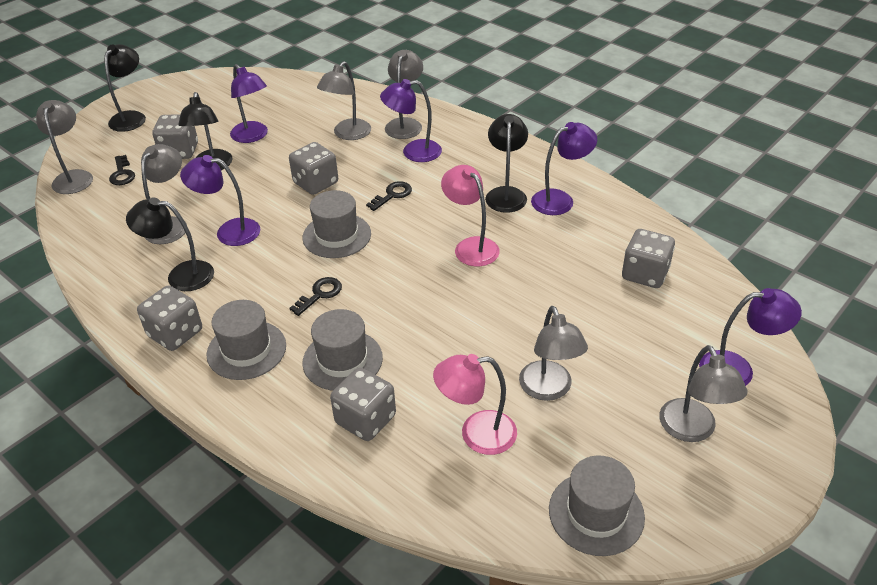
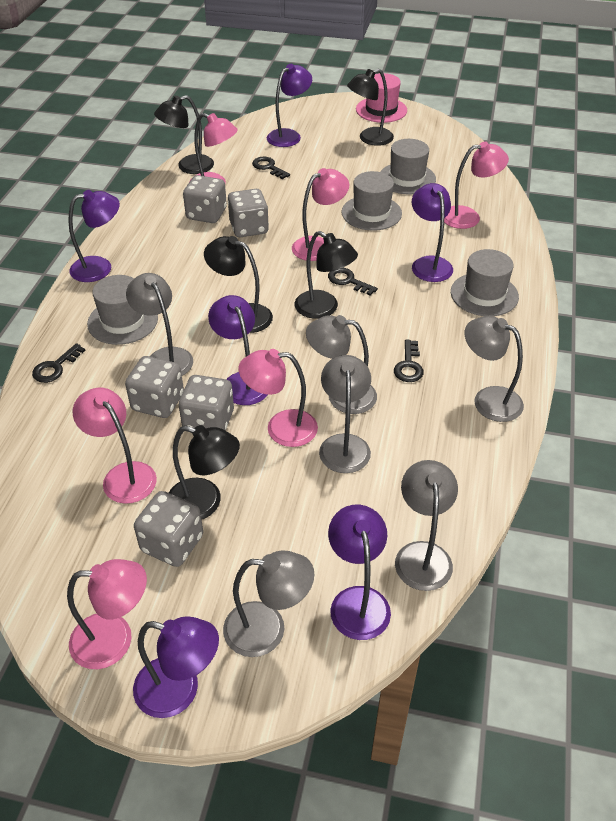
black key: 3 -> 4
black lamp: 4 -> 5
pink hat: 0 -> 1
pink lamp: 2 -> 6
purple lamp: 5 -> 6

